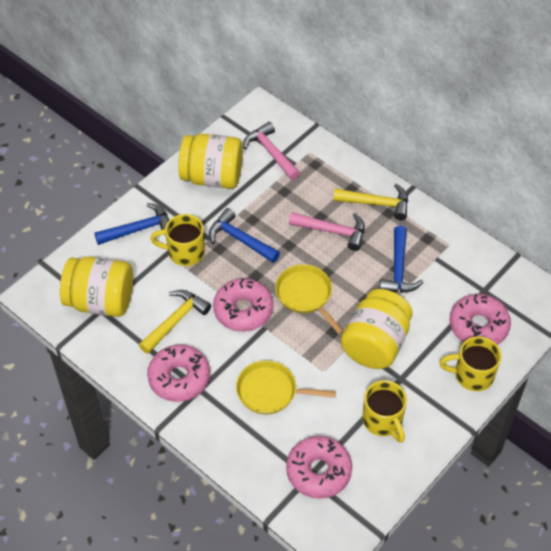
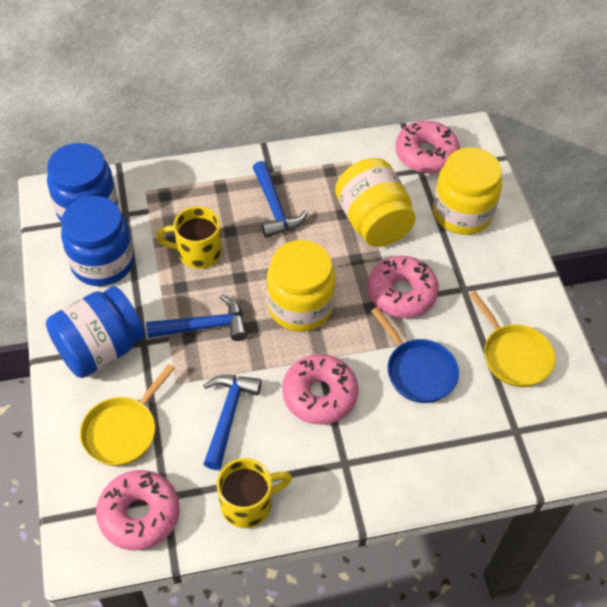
blue jar: 0 -> 3
blue pan: 0 -> 1
pink hammer: 2 -> 0
yellow hammer: 2 -> 0
yellow mug: 3 -> 2

